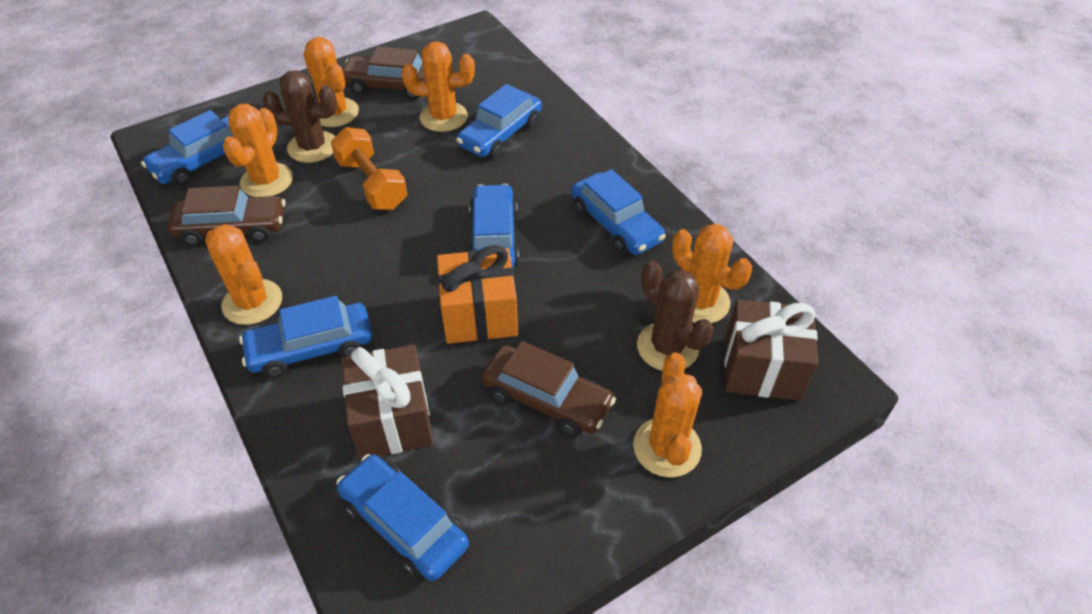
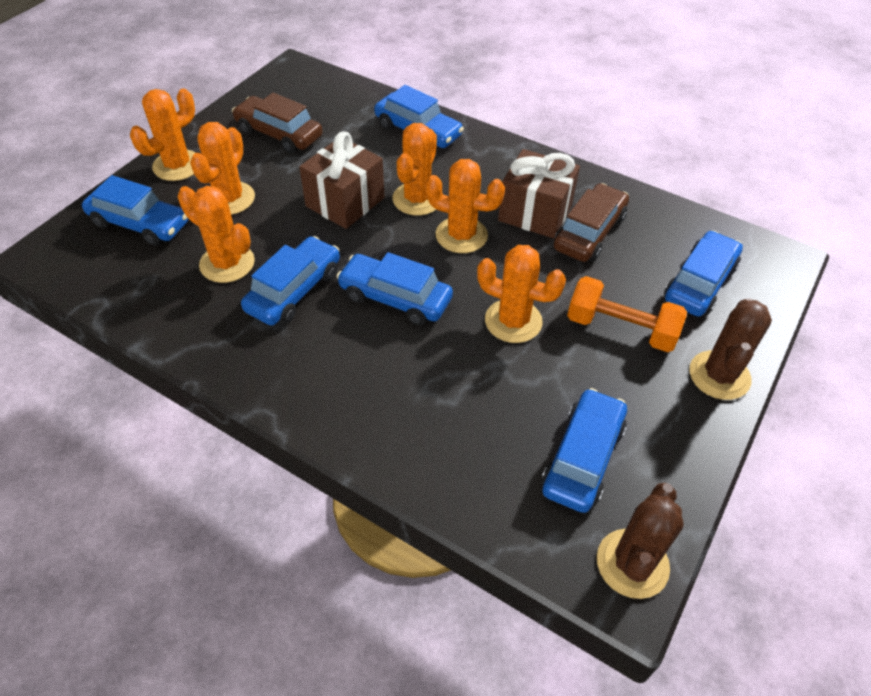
brown car: 3 -> 2
orange gift: 1 -> 0

